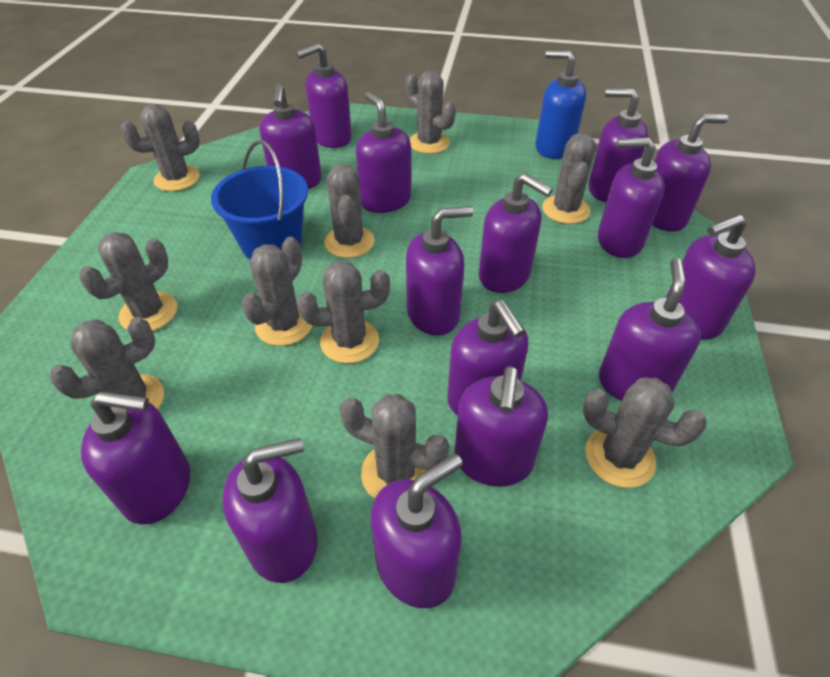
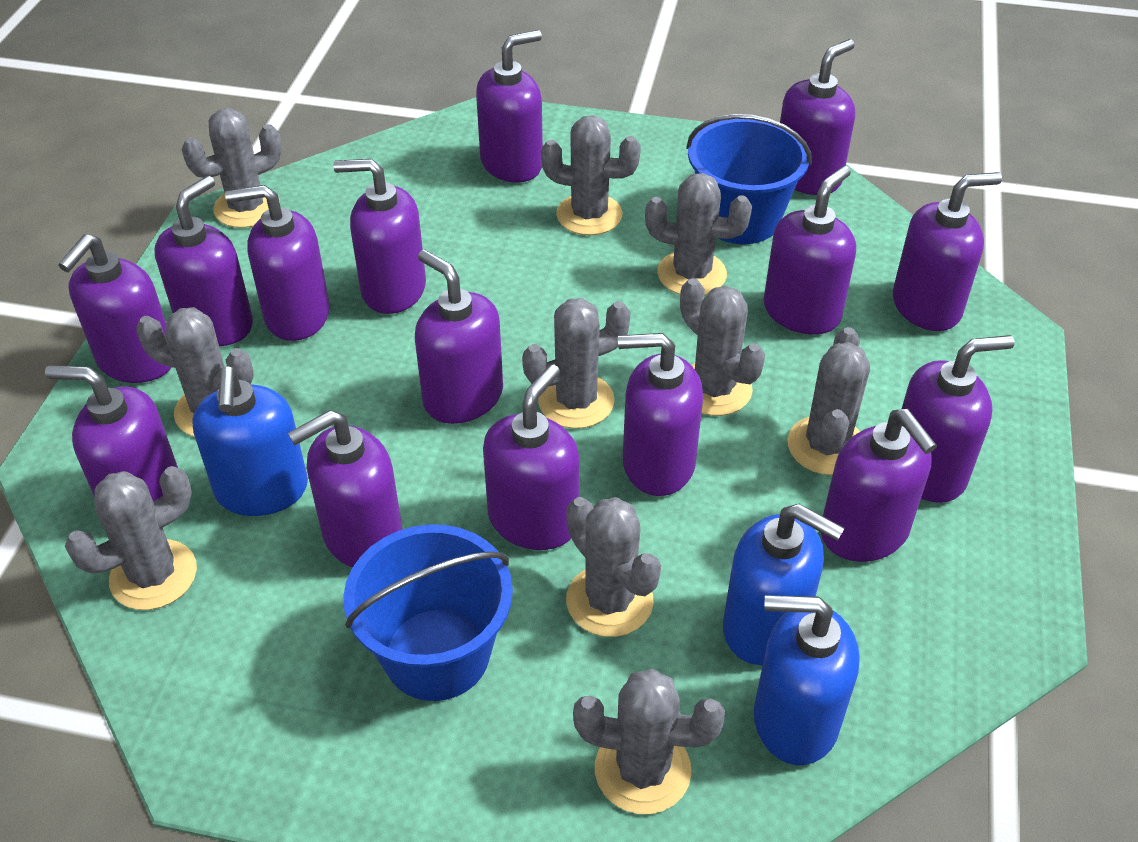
blue bucket: 1 -> 2
blue soap dispenser: 1 -> 3

